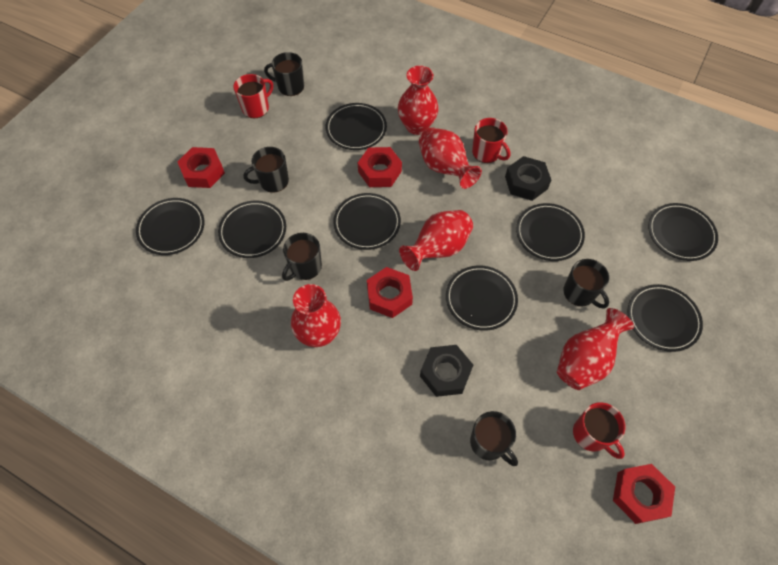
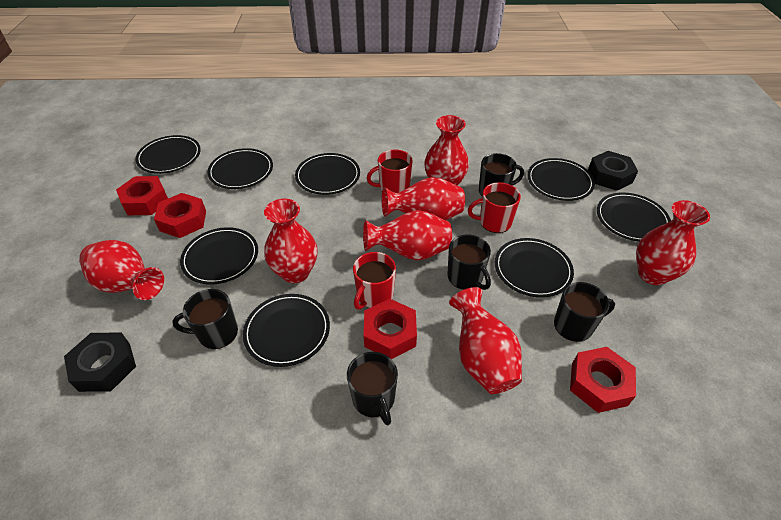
red vase: 5 -> 7

